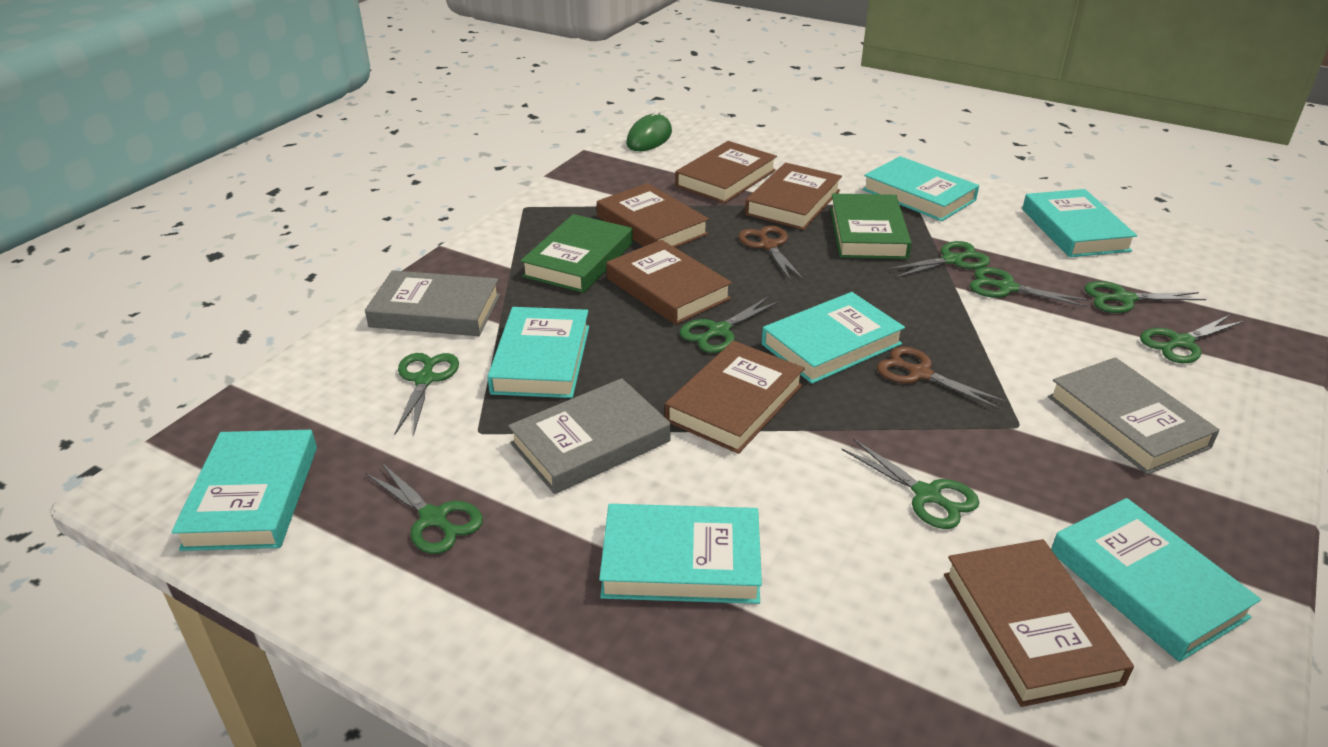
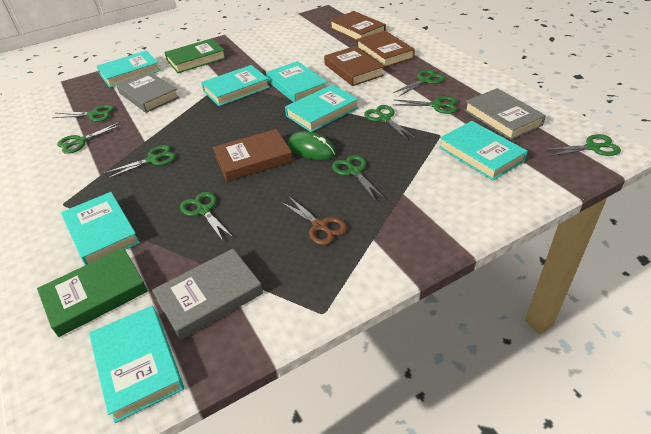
brown book: 6 -> 4
brown scissors: 2 -> 1
green scissors: 8 -> 9

